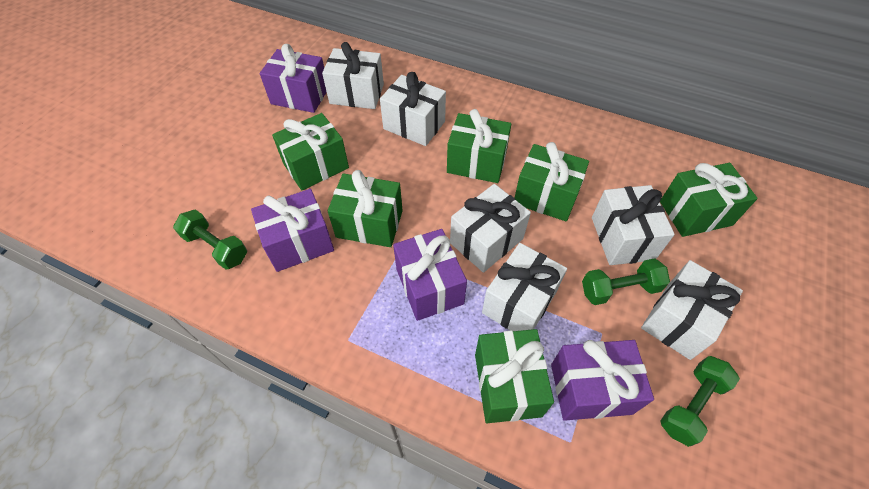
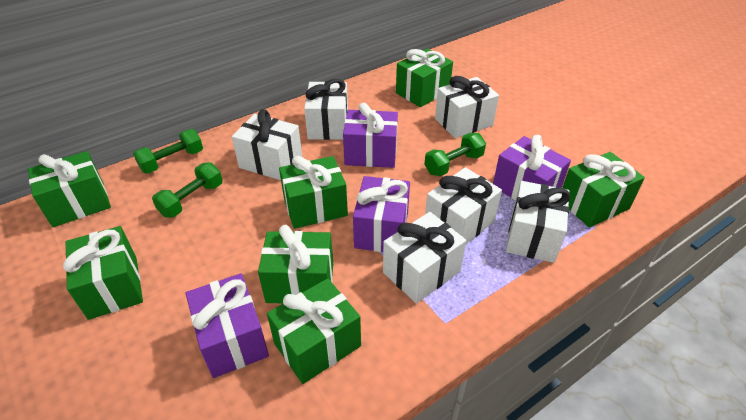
green gift: 6 -> 7

